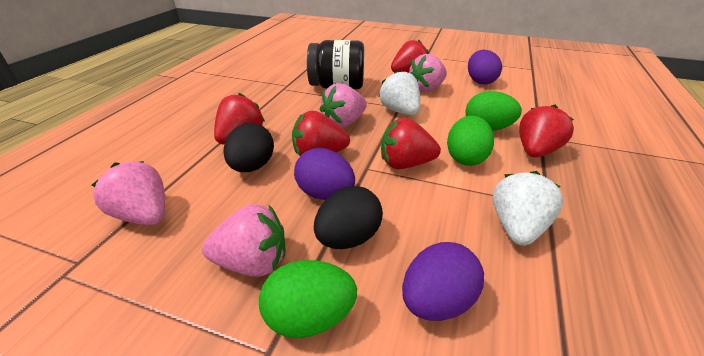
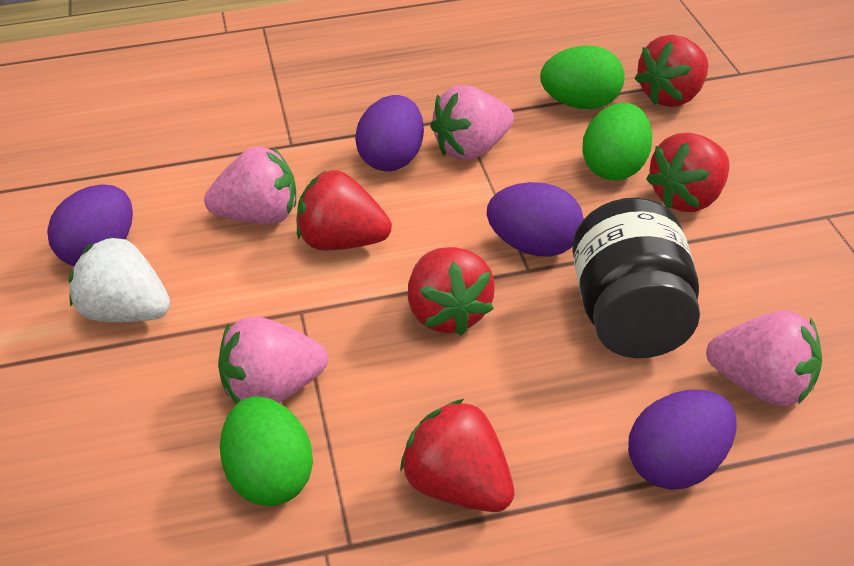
black egg: 2 -> 0
purple egg: 3 -> 4
white strawberry: 2 -> 1

